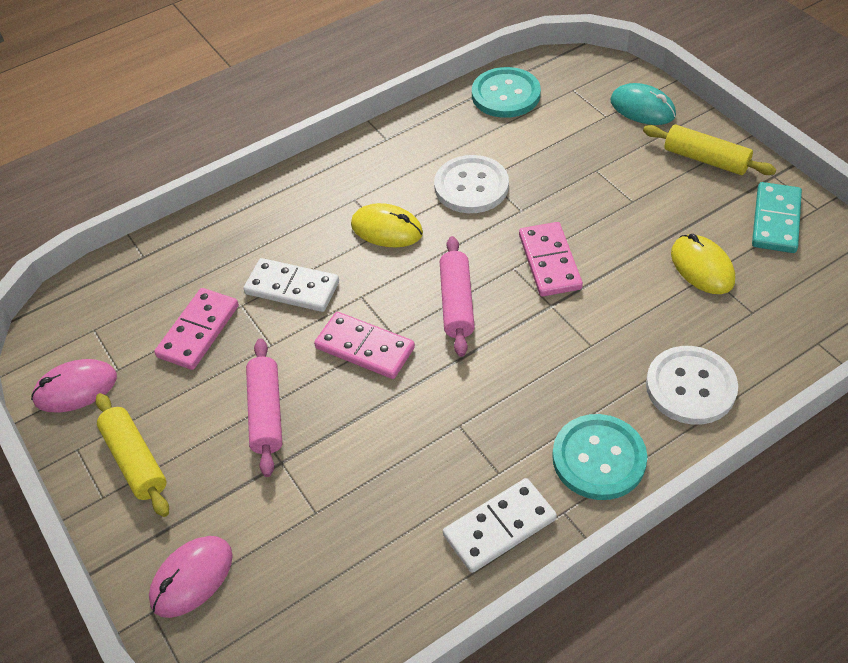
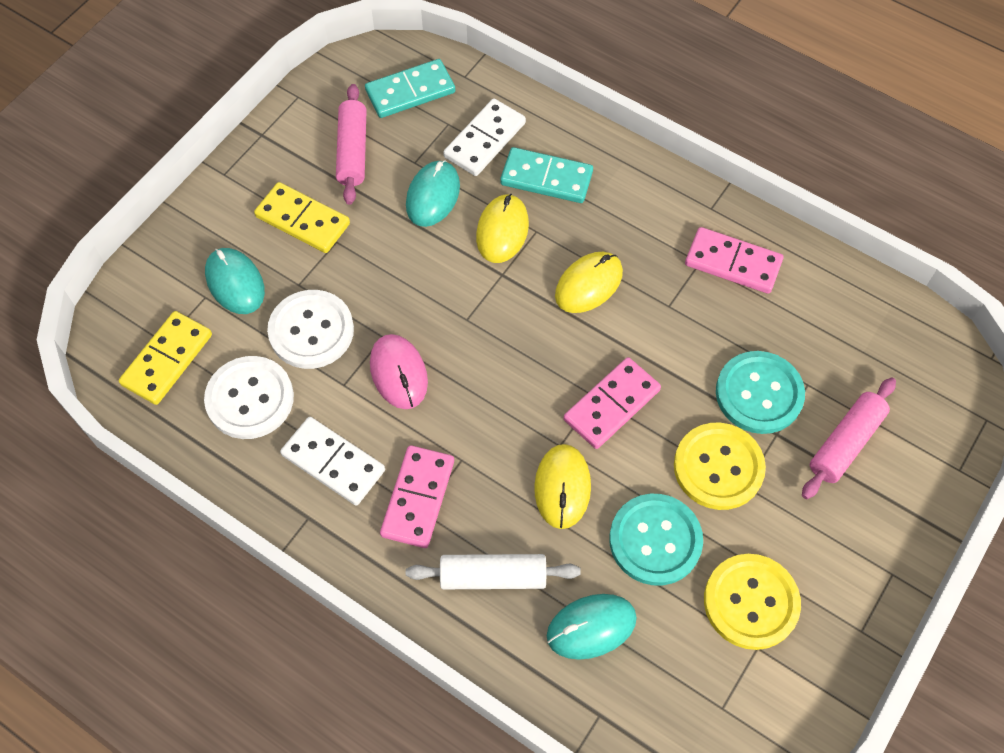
pink mouse: 2 -> 1
turquoise domino: 1 -> 2
turquoise mouse: 1 -> 3
white rolling pin: 0 -> 1
yellow button: 0 -> 2
yellow domino: 0 -> 2
yellow mouse: 2 -> 3
yellow rolling pin: 2 -> 0

